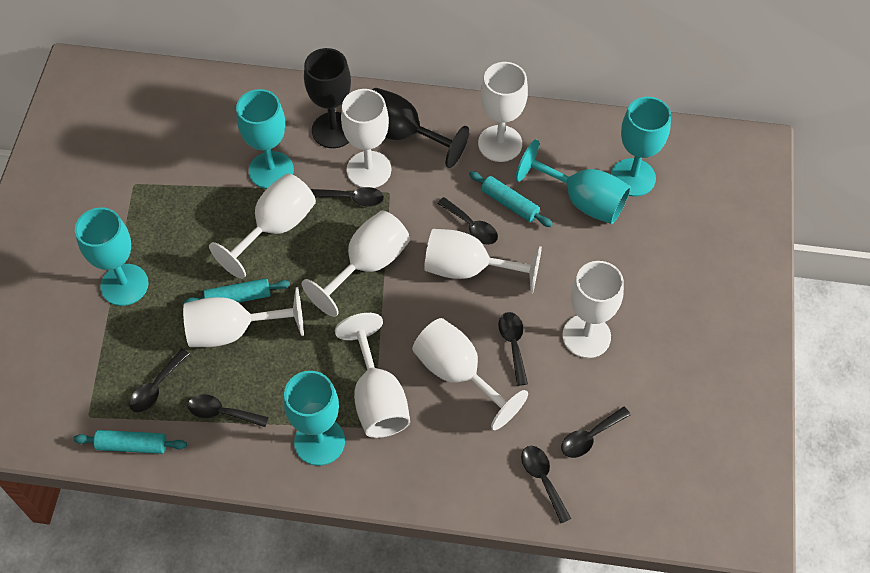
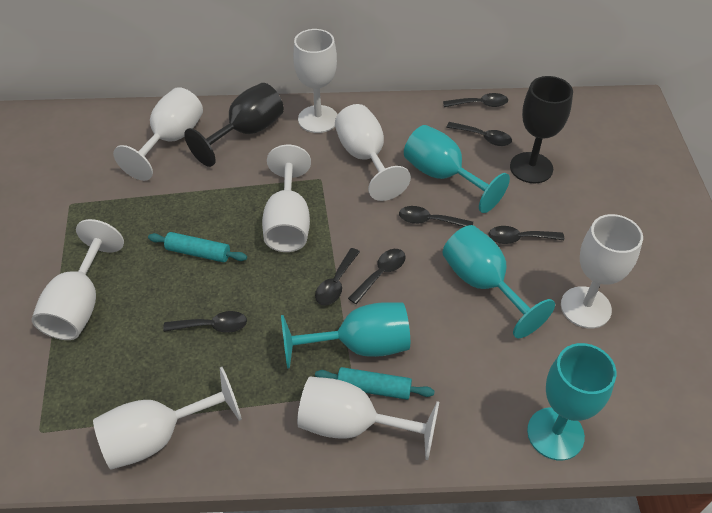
turquoise goblet: 5 -> 4
turquoise rolling pin: 3 -> 2
white goblet: 9 -> 8

